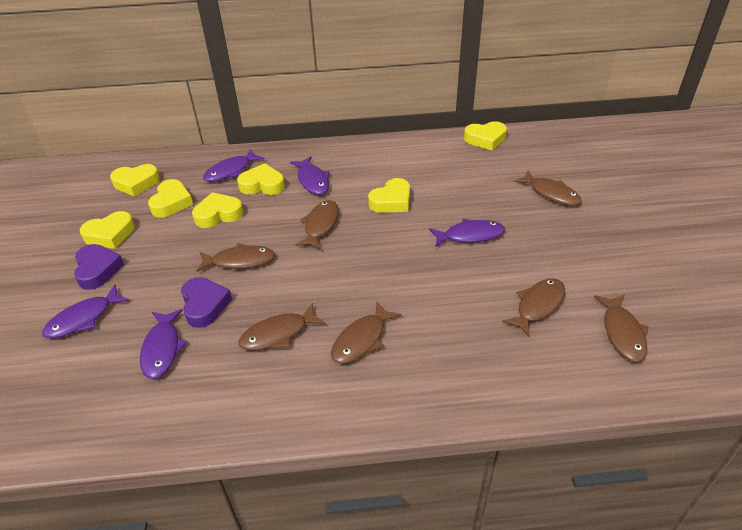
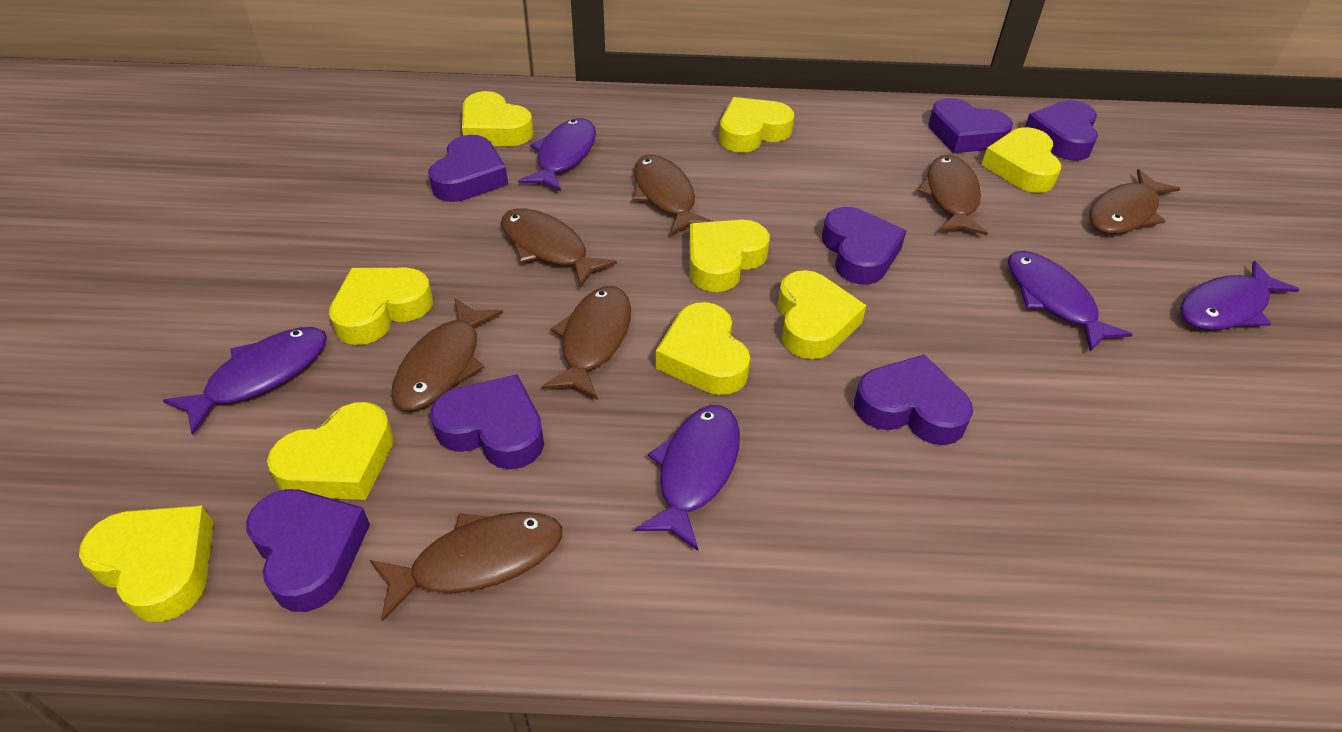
purple heart: 2 -> 7
yellow heart: 7 -> 9

